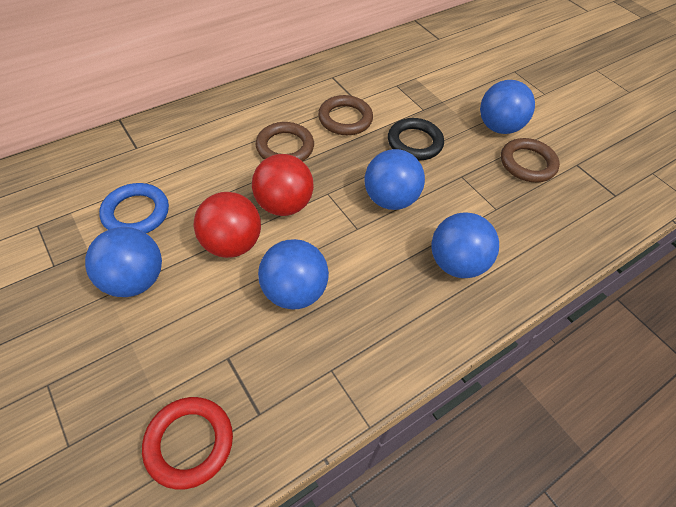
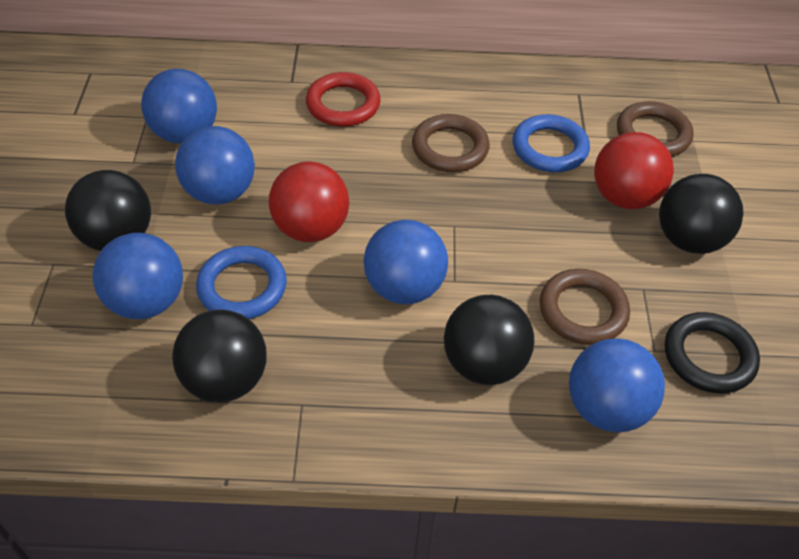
black ball: 0 -> 4
blue ring: 1 -> 2

